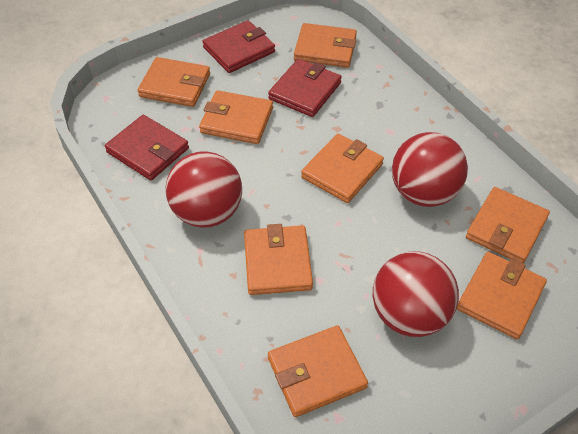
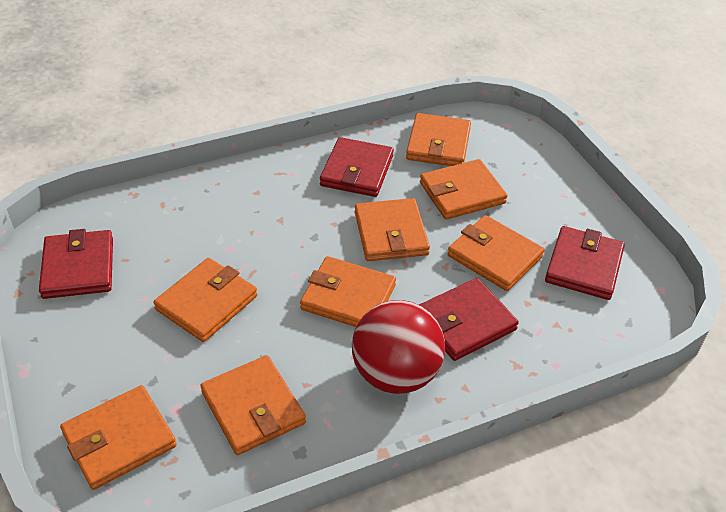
red ball: 3 -> 1
red wallet: 3 -> 4

